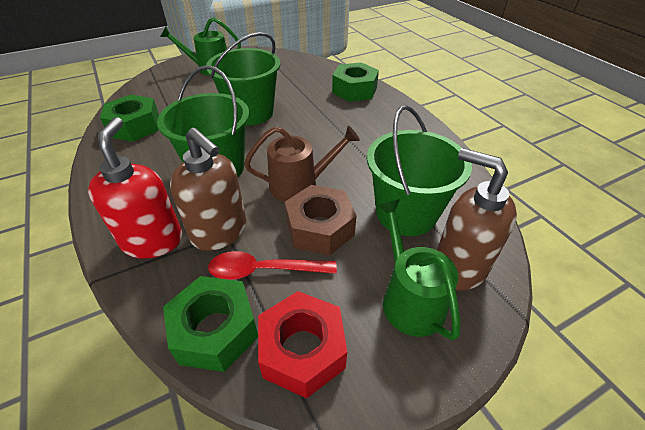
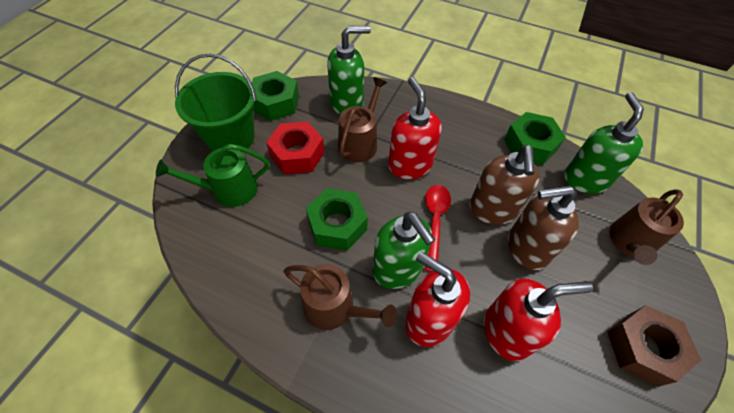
brown watering can: 1 -> 3
green bucket: 3 -> 1
green soap dispenser: 0 -> 3
green watering can: 2 -> 1
red soap dispenser: 1 -> 3

